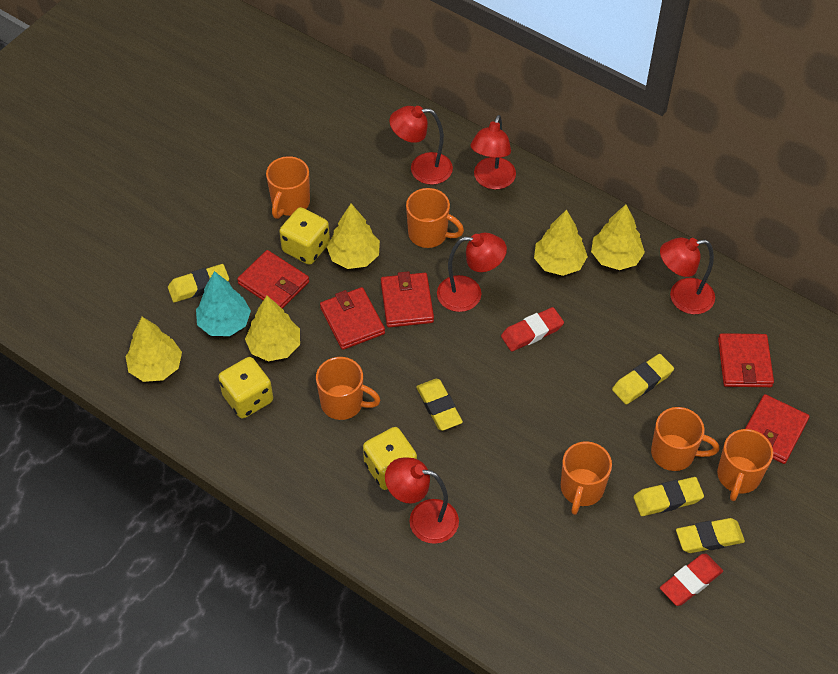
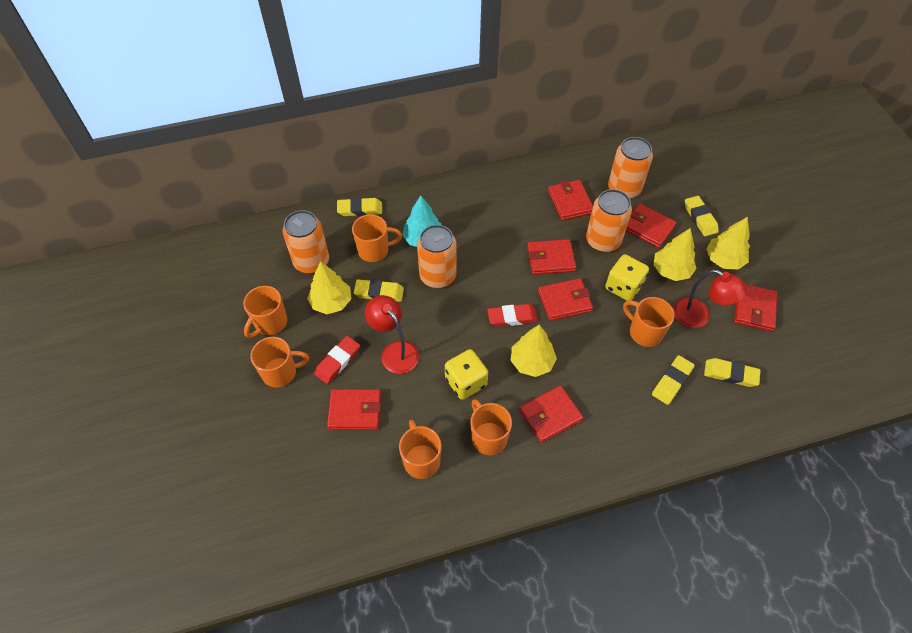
orange can: 0 -> 4
red lamp: 5 -> 2
red wallet: 5 -> 7
yellow dice: 3 -> 2
yellow tree: 5 -> 4

